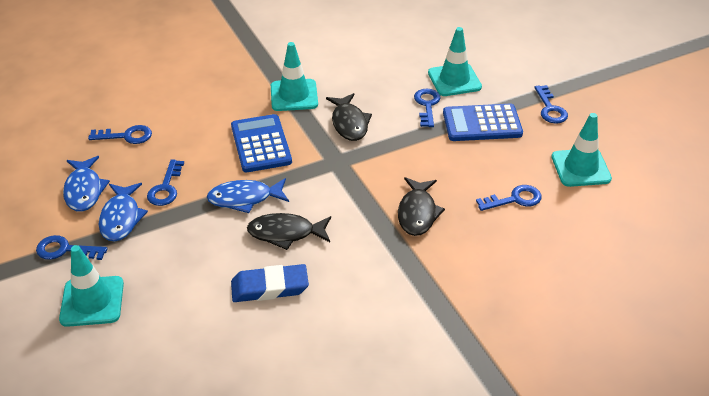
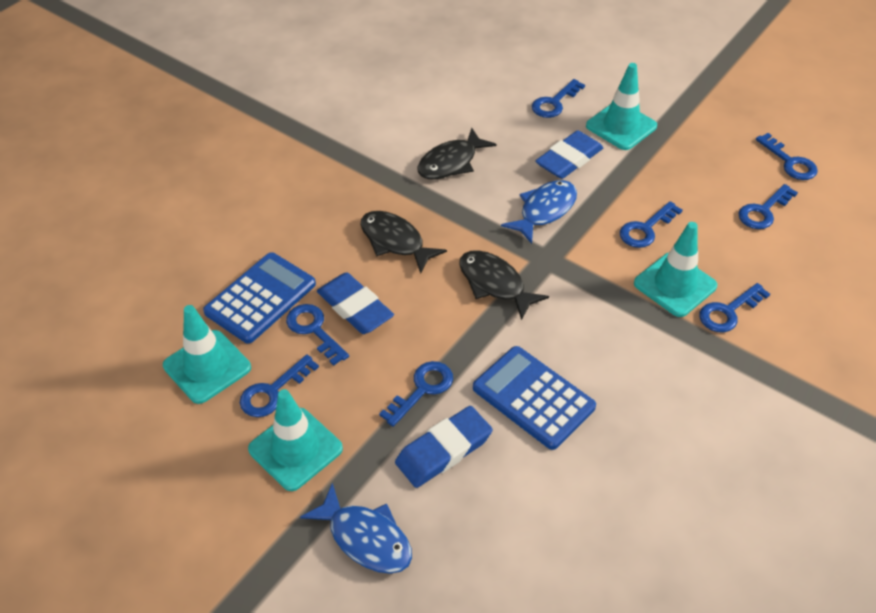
blue eraser: 1 -> 3
blue fish: 3 -> 2
blue key: 6 -> 8

